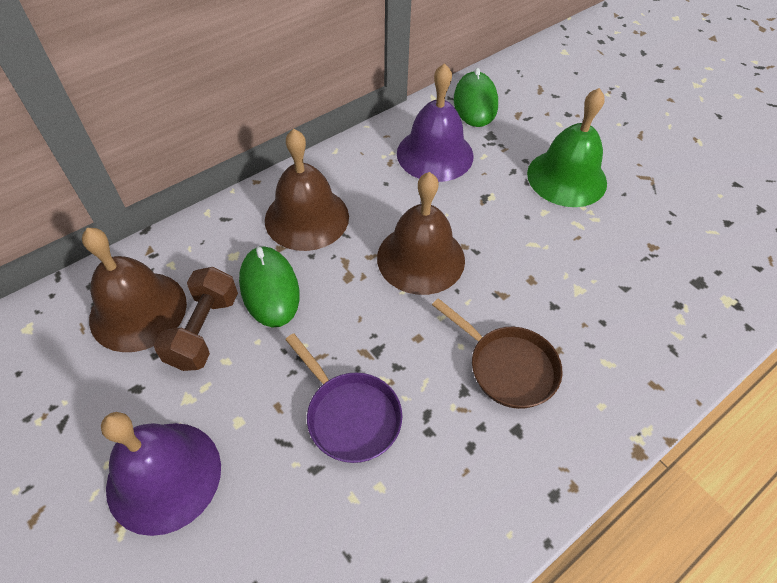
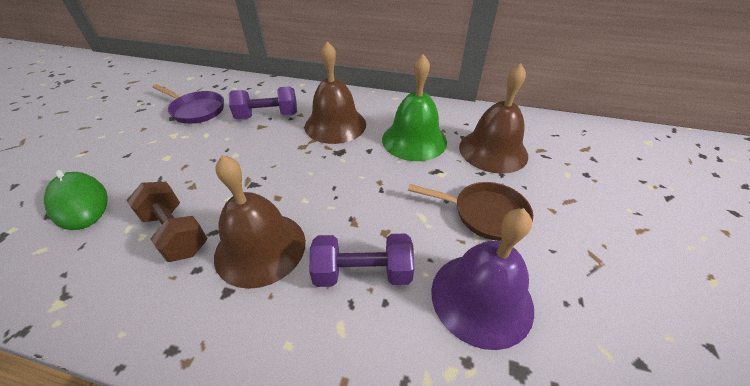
green mouse: 2 -> 1
purple bell: 2 -> 1
purple dumbbell: 0 -> 2

